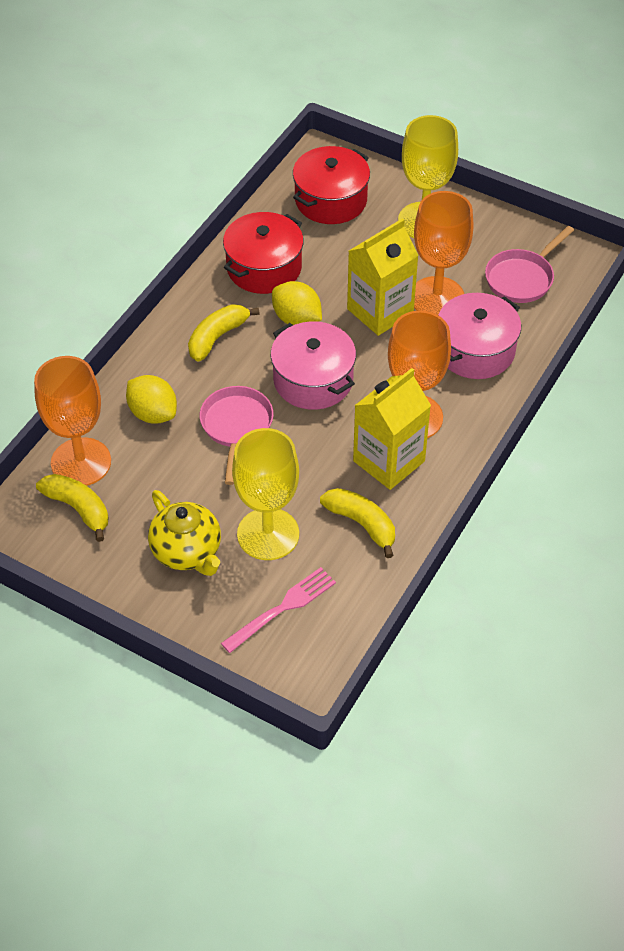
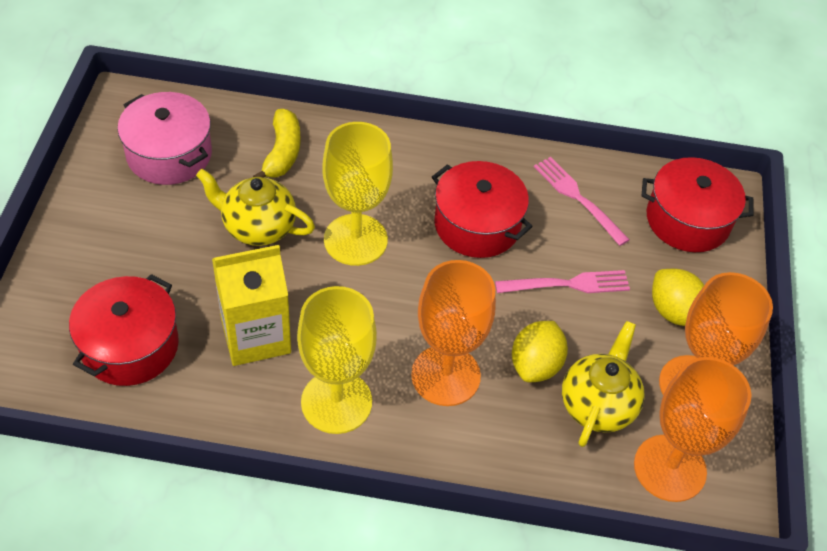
pink fork: 1 -> 2
pink pan: 2 -> 0
pink pot: 2 -> 1
red pot: 2 -> 3
yellow banana: 3 -> 1
yellow carton: 2 -> 1
yellow teapot: 1 -> 2

